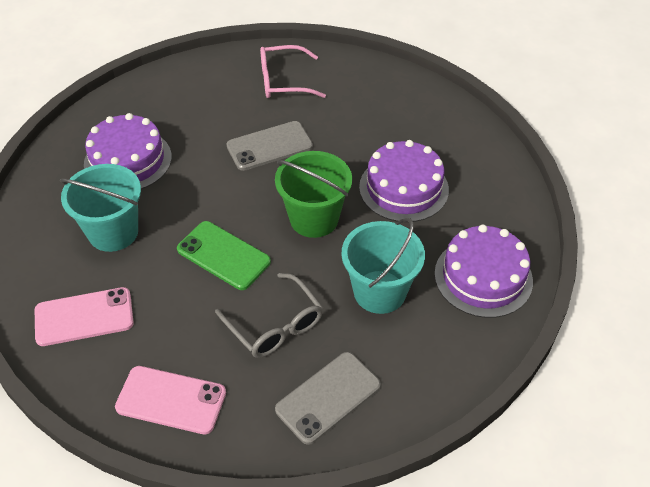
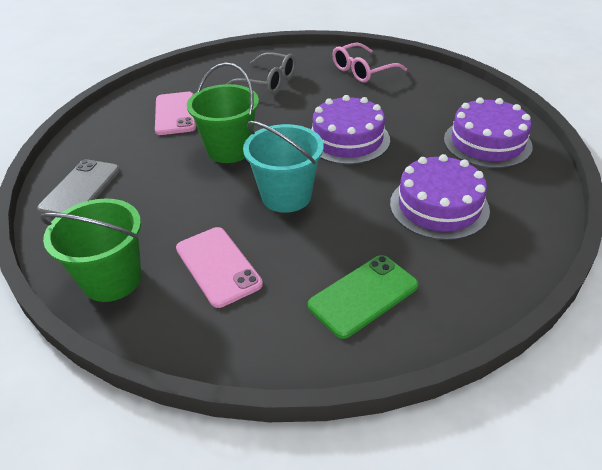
green bucket: 1 -> 2
grey phone: 2 -> 1
turquoise bucket: 2 -> 1

